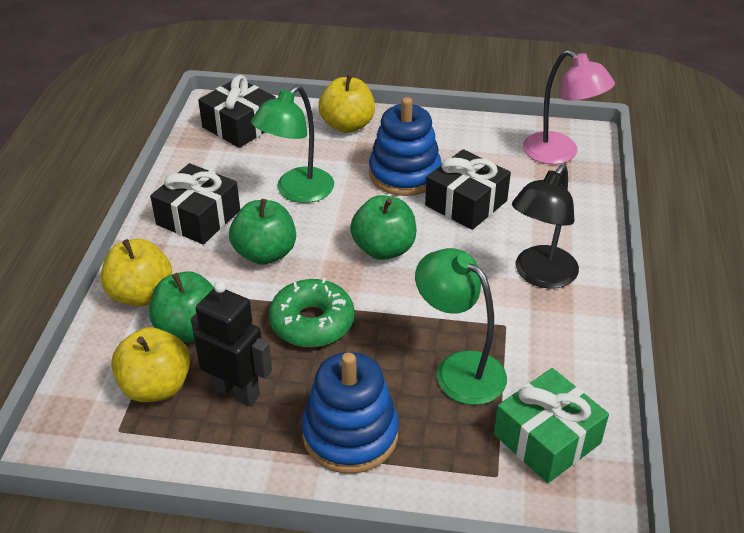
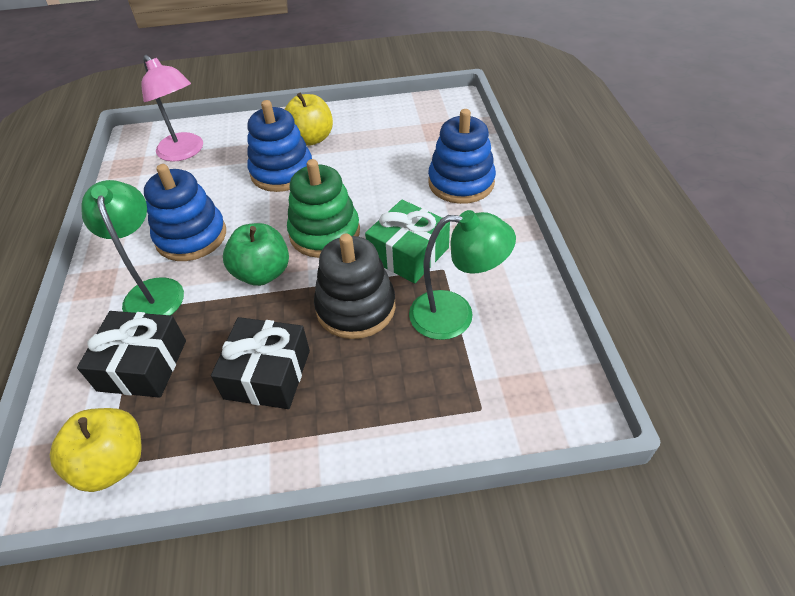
black gift: 3 -> 2
black lamp: 1 -> 0
black robot: 1 -> 0
black stacking toy: 0 -> 1
blue stacking toy: 2 -> 3
green apple: 3 -> 1
green donut: 1 -> 0
green stacking toy: 0 -> 1
yellow apple: 3 -> 2

